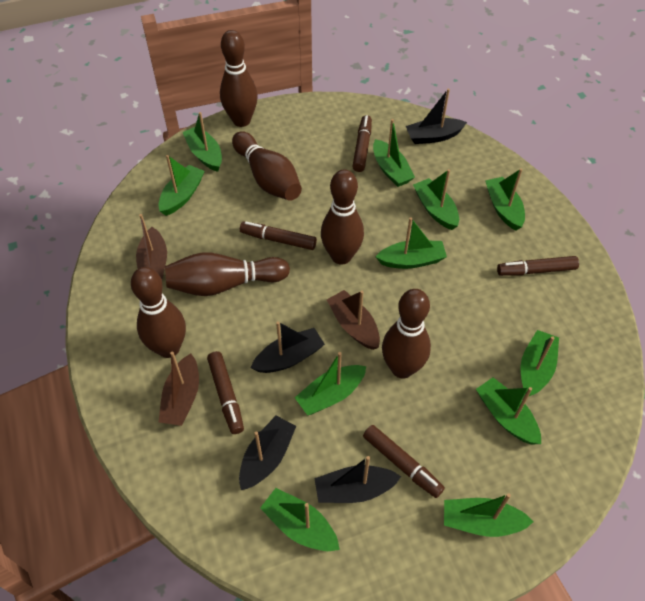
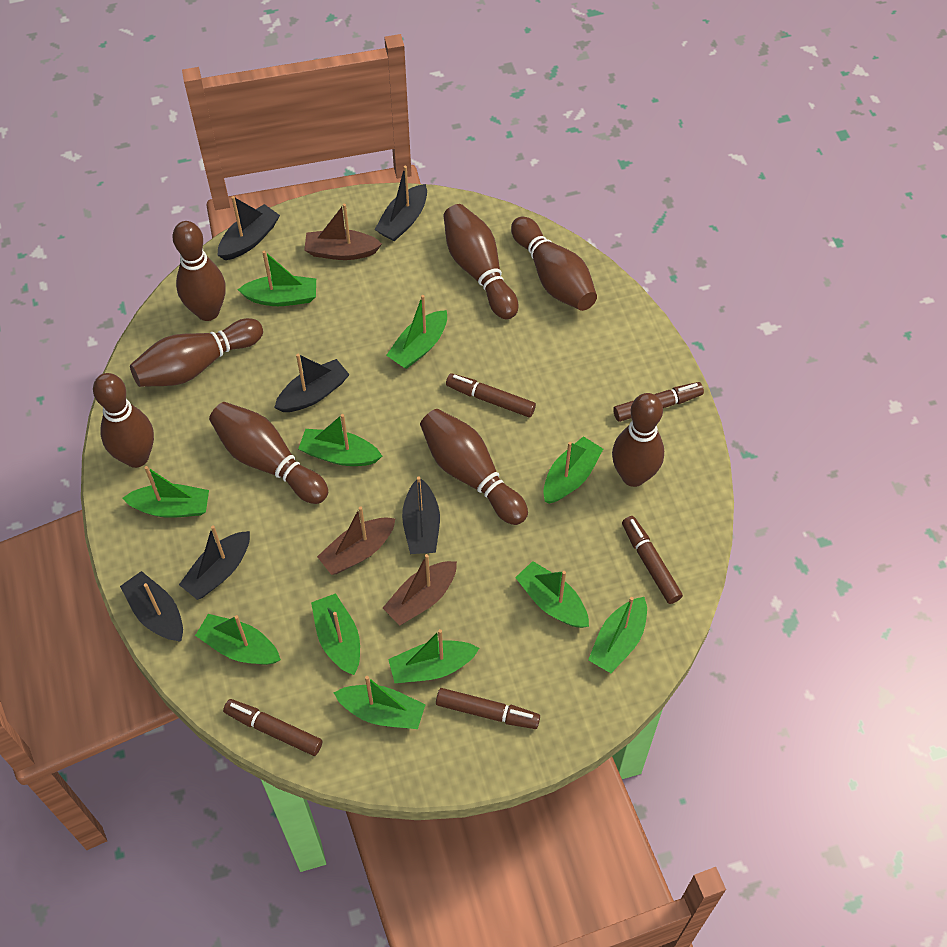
black boat: 4 -> 6
brown bowling pin: 6 -> 8

